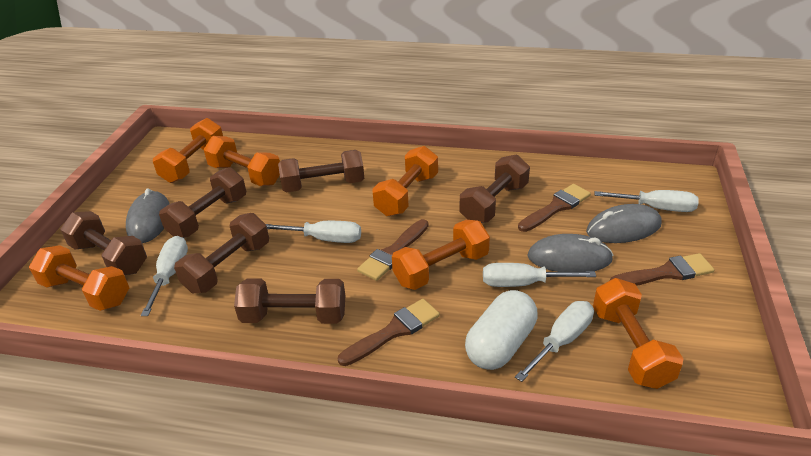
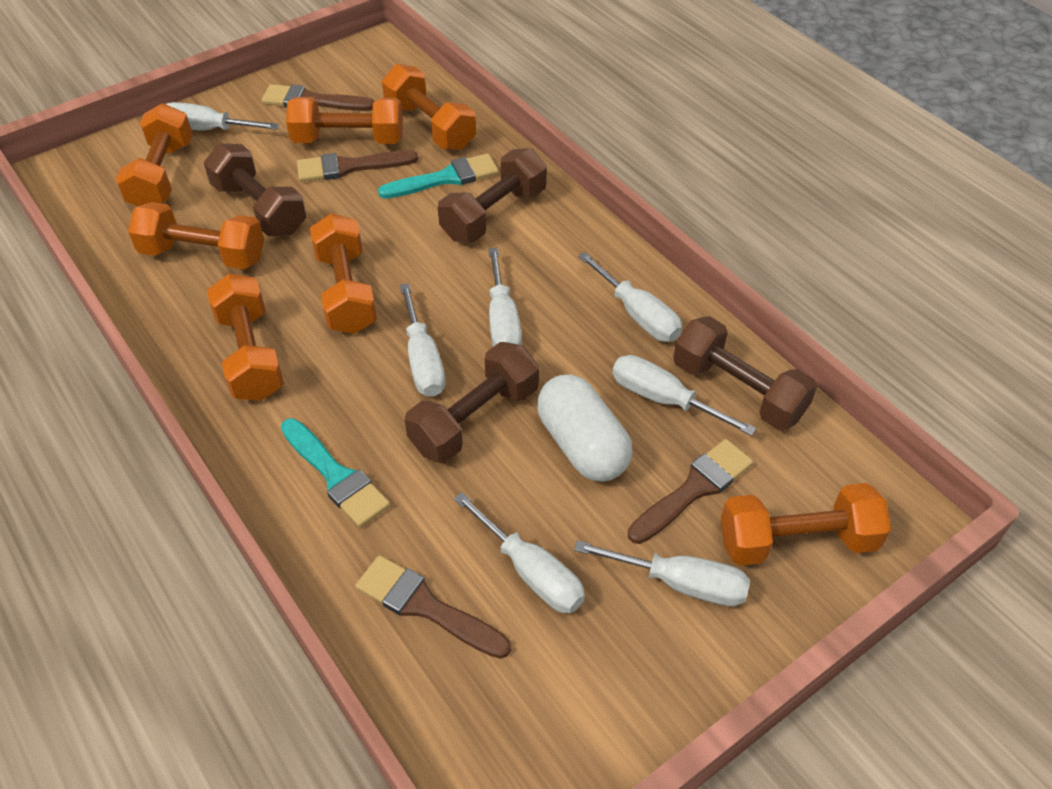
brown dumbbell: 6 -> 4
grey mouse: 3 -> 0
orange dumbbell: 6 -> 7
turquoise brush: 0 -> 2
white screwdriver: 5 -> 7

